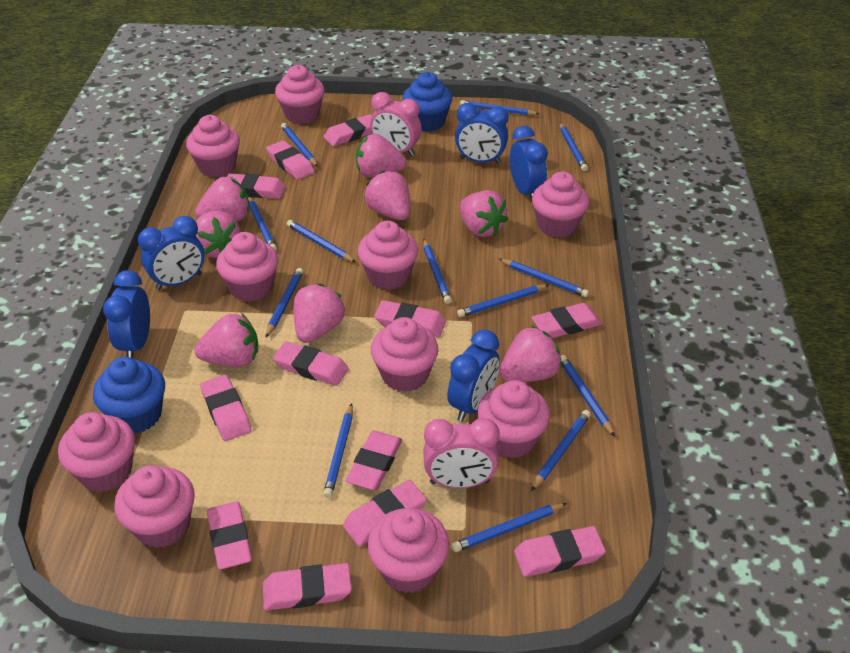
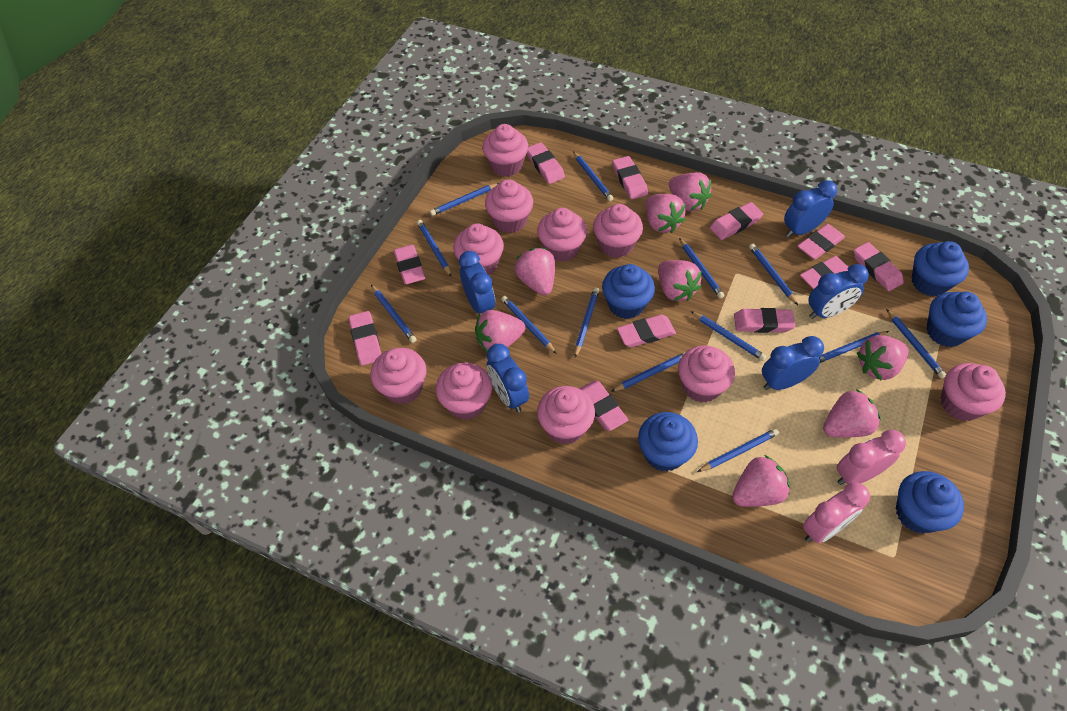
blue cupcake: 2 -> 5
pink eraser: 12 -> 11

